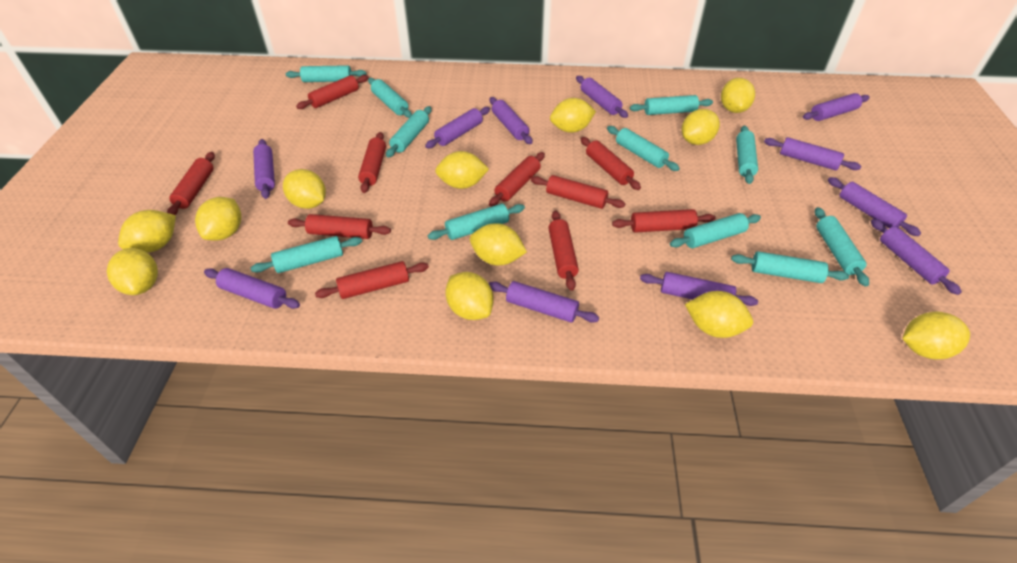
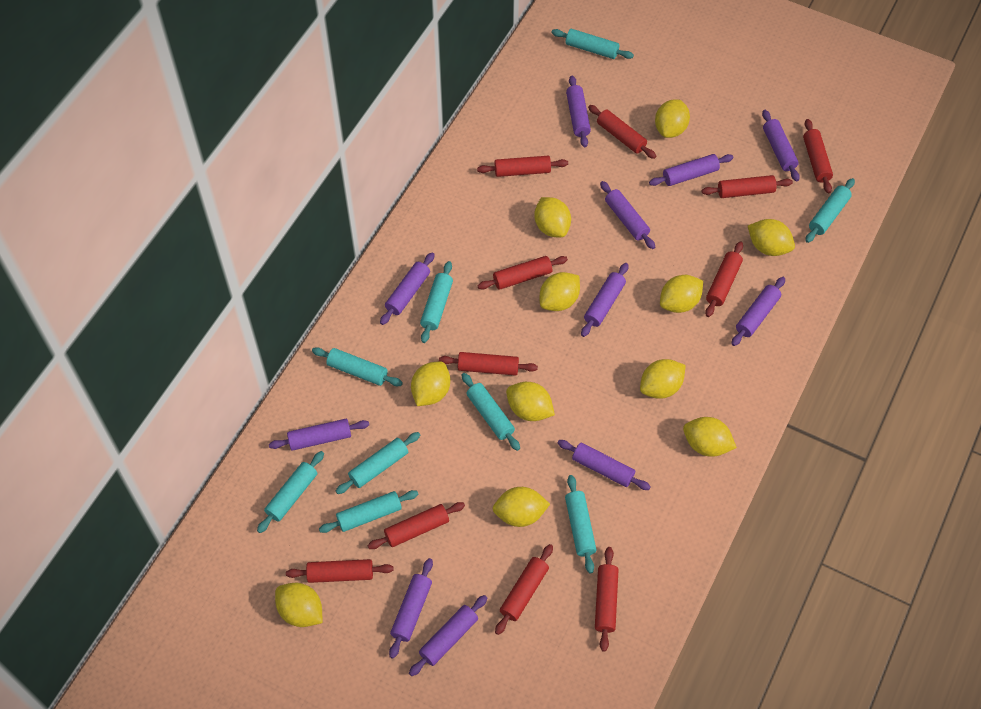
red rolling pin: 10 -> 11
turquoise rolling pin: 11 -> 9
yellow lemon: 12 -> 11

